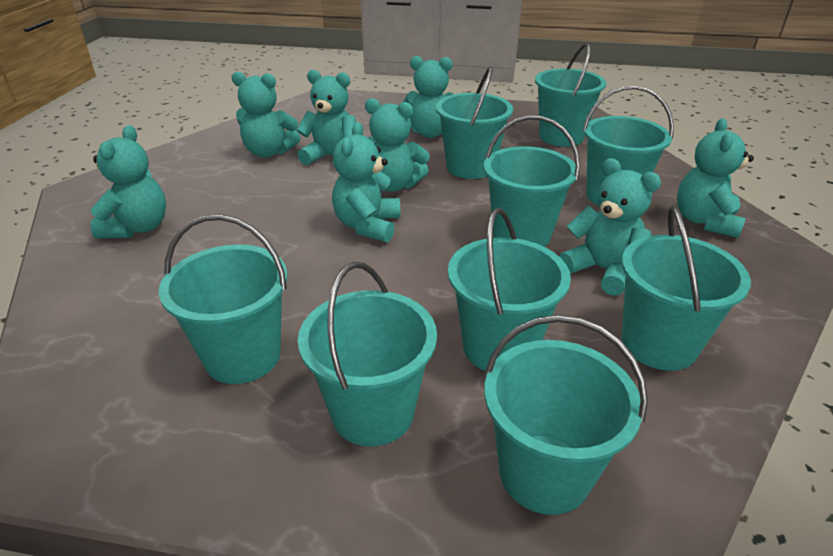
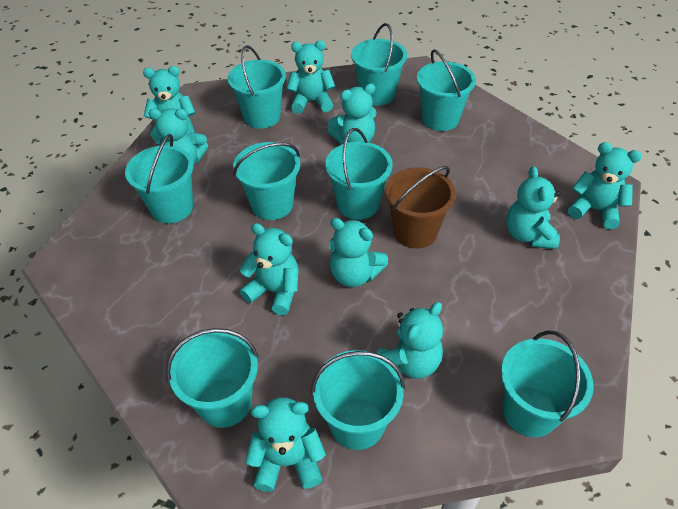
brown bucket: 0 -> 1
turquoise teddy bear: 8 -> 10

